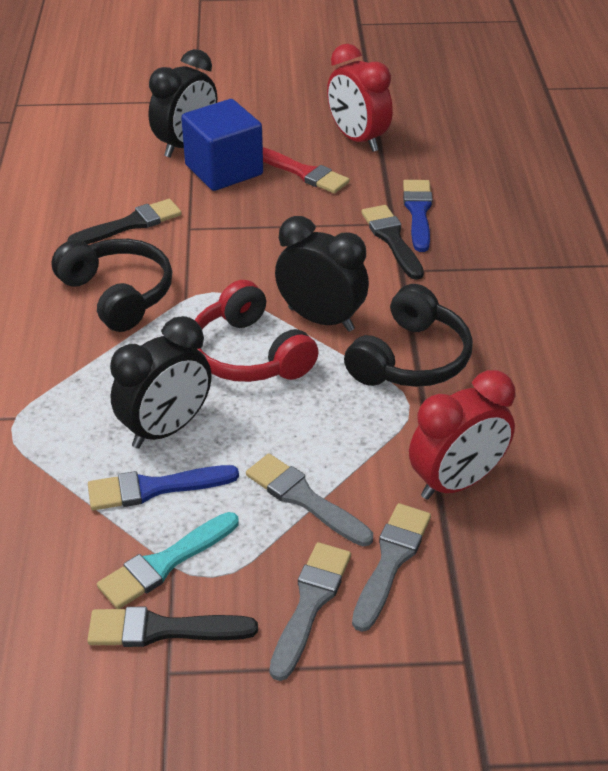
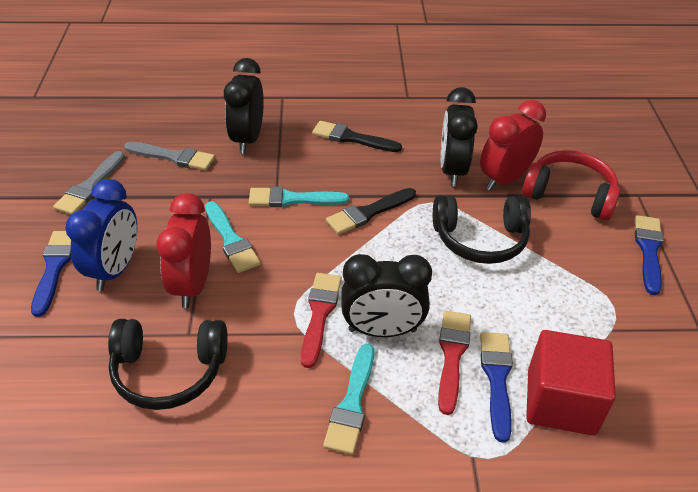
black brush: 3 -> 2
blue brush: 2 -> 3
blue clock: 0 -> 1
blue cube: 1 -> 0
grey brush: 3 -> 2
red brush: 1 -> 2
red cube: 0 -> 1
turquoise brush: 1 -> 3

